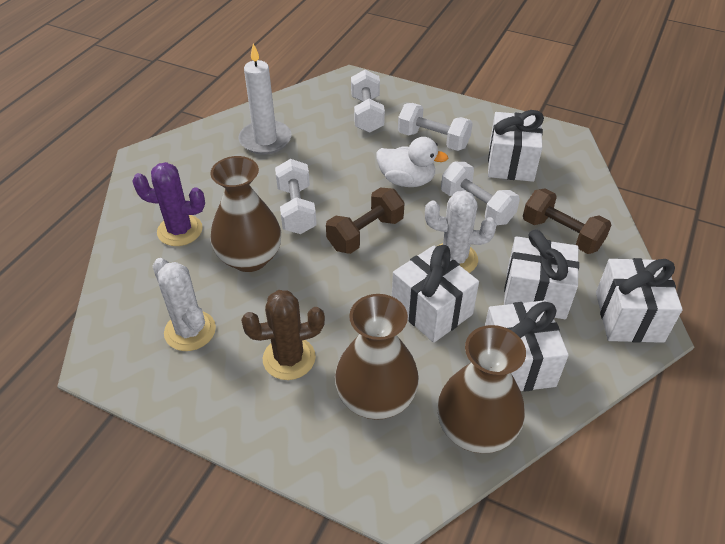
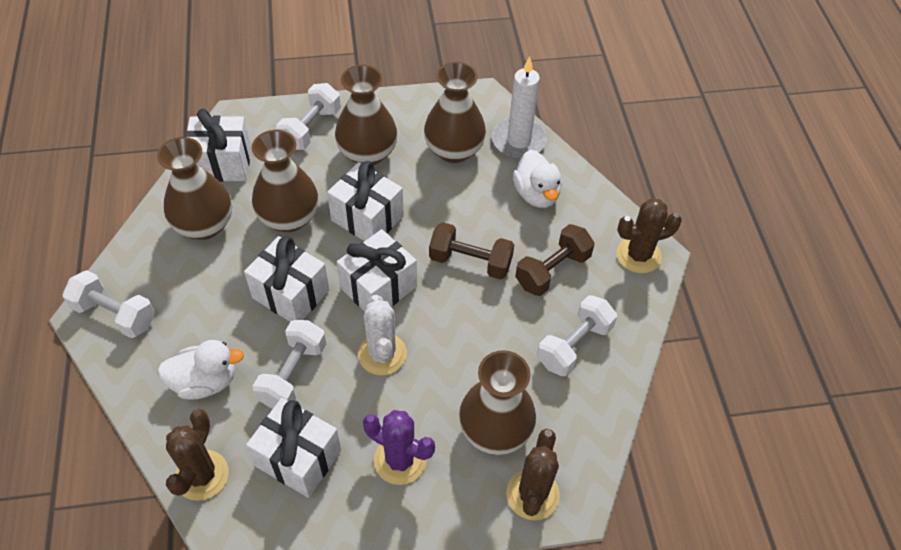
brown cactus: 1 -> 3
brown vase: 3 -> 5
white cactus: 2 -> 1
white duck: 1 -> 2

